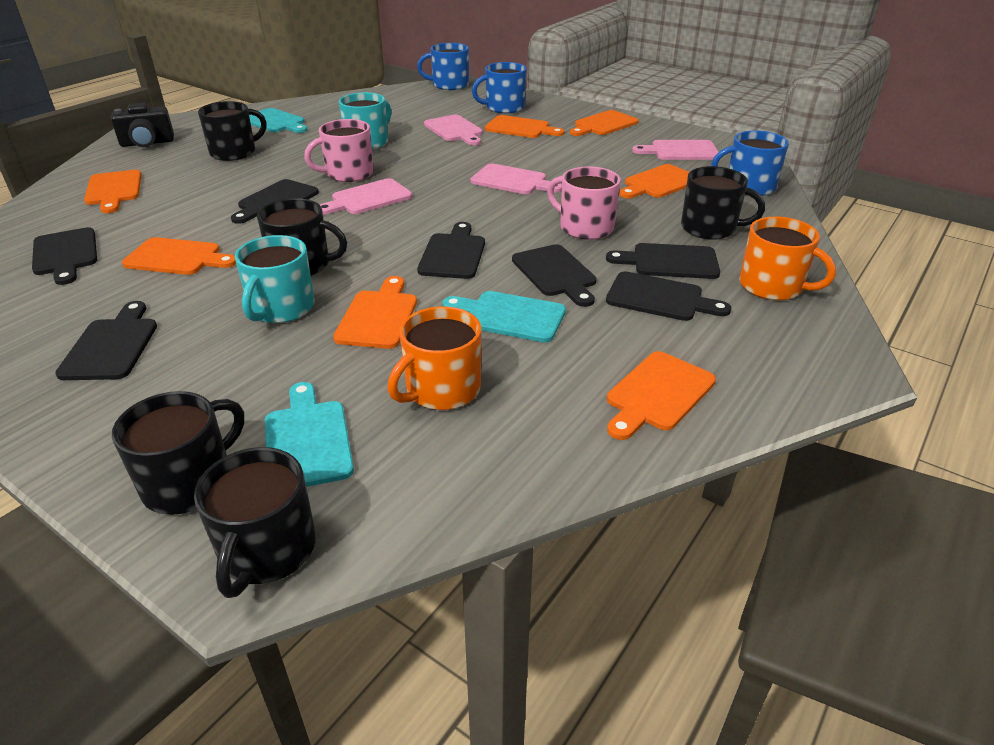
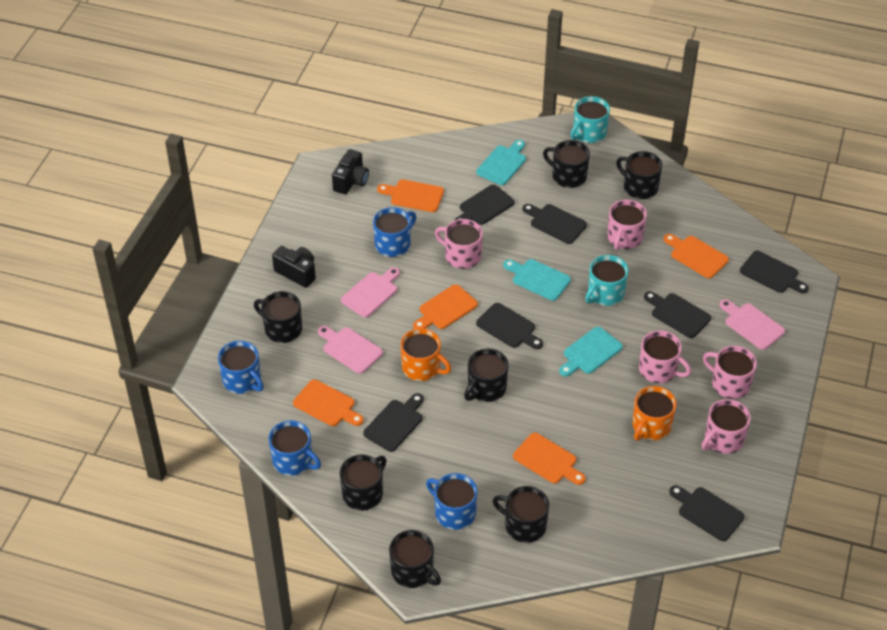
black camera: 1 -> 2
black mug: 5 -> 7
blue mug: 3 -> 4
orange cutting board: 7 -> 5
pink cutting board: 4 -> 3
pink mug: 2 -> 5

